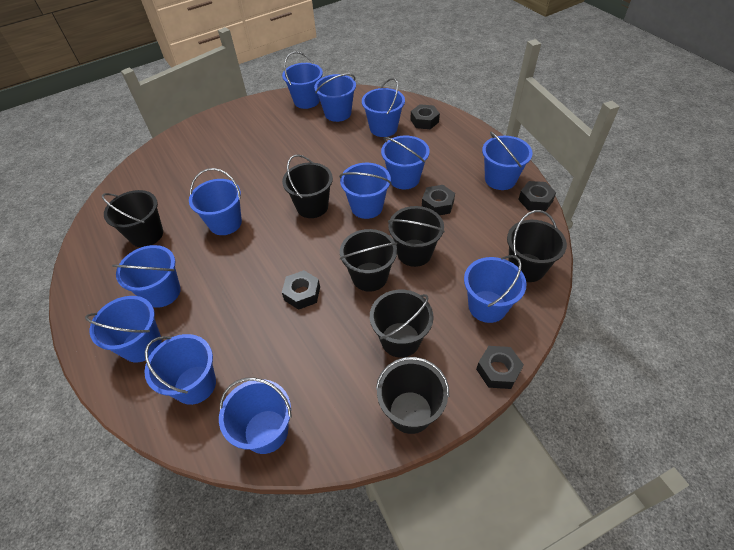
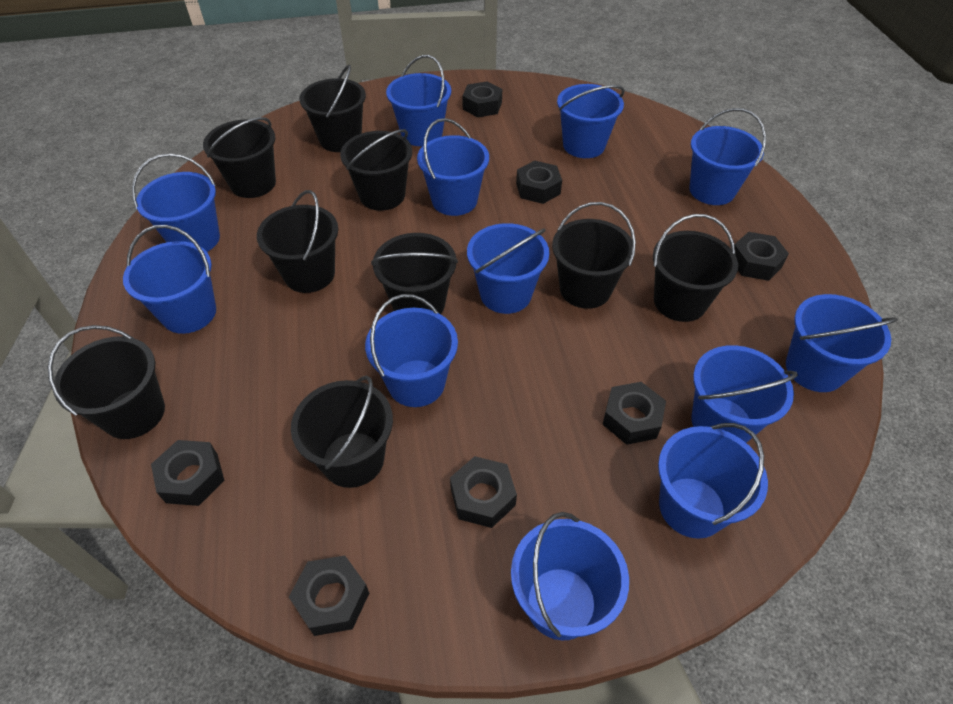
black bucket: 7 -> 9
black nut: 5 -> 7

